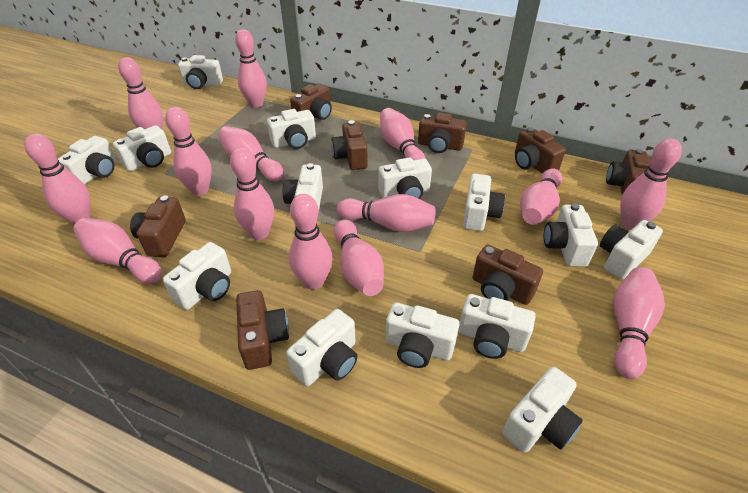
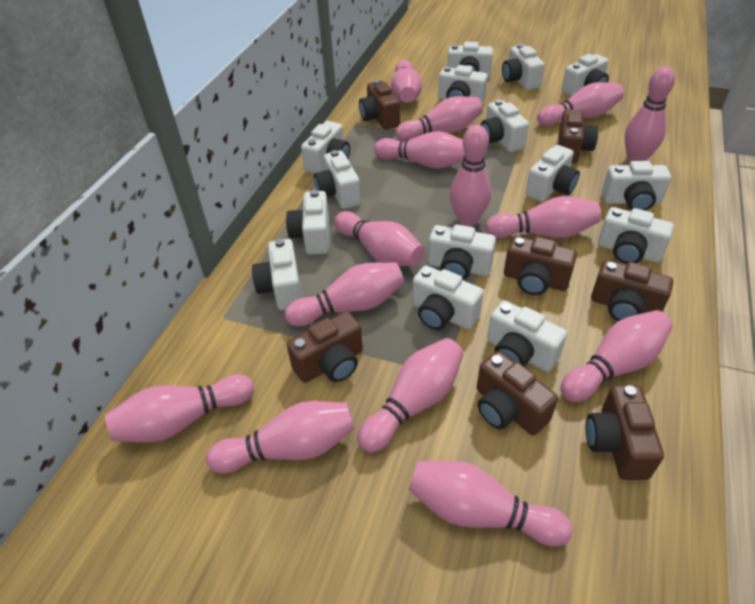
brown camera: 8 -> 7
white camera: 14 -> 15

